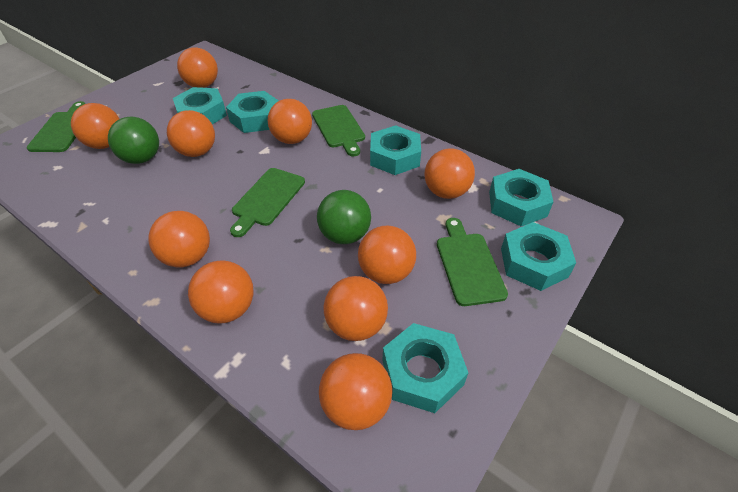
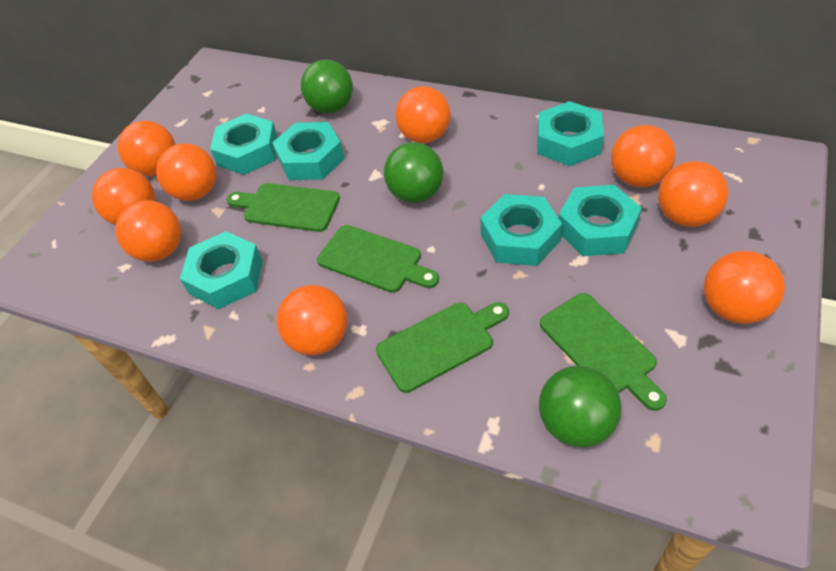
green ball: 2 -> 3
orange ball: 10 -> 9

